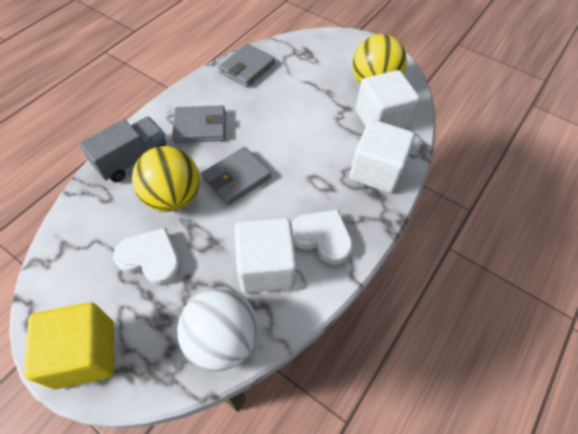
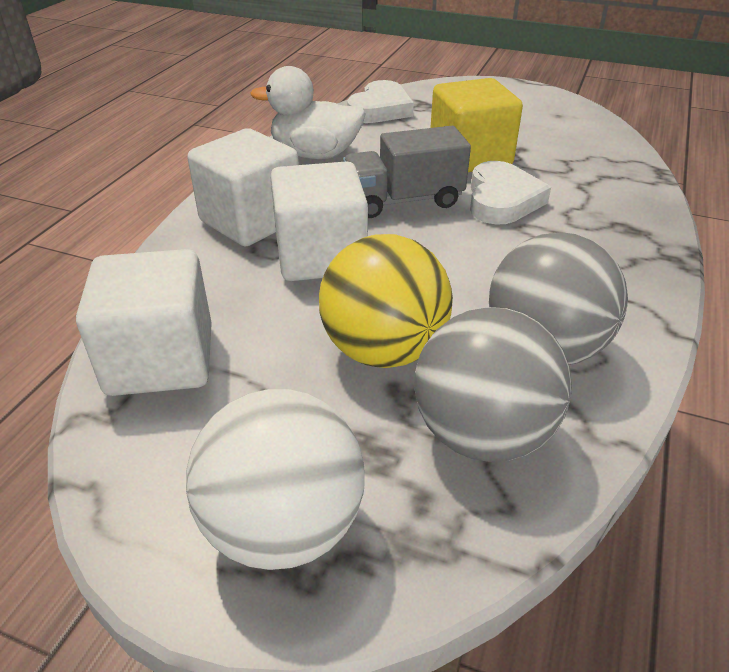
grey ball: 0 -> 2
grey wallet: 3 -> 0
white duck: 0 -> 1
yellow ball: 2 -> 1

